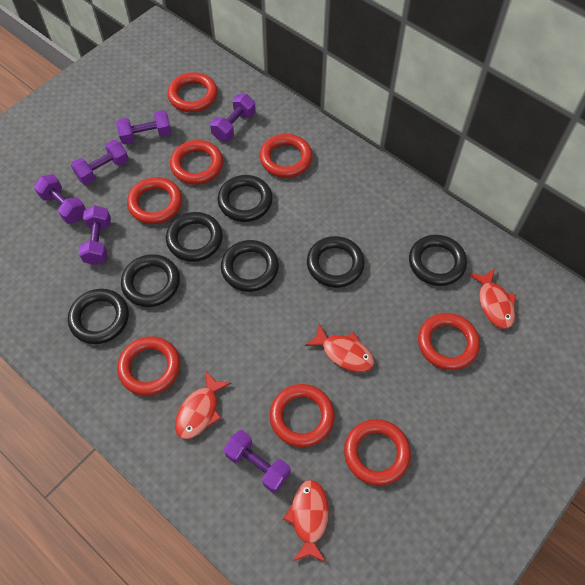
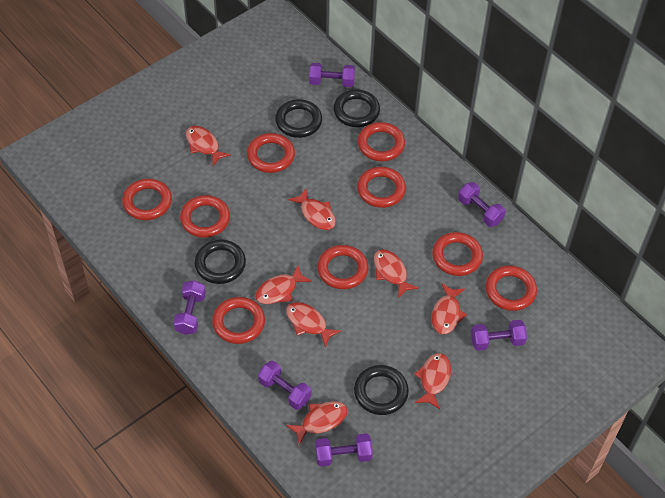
black ring: 7 -> 4
red fish: 4 -> 8
red ring: 8 -> 9

